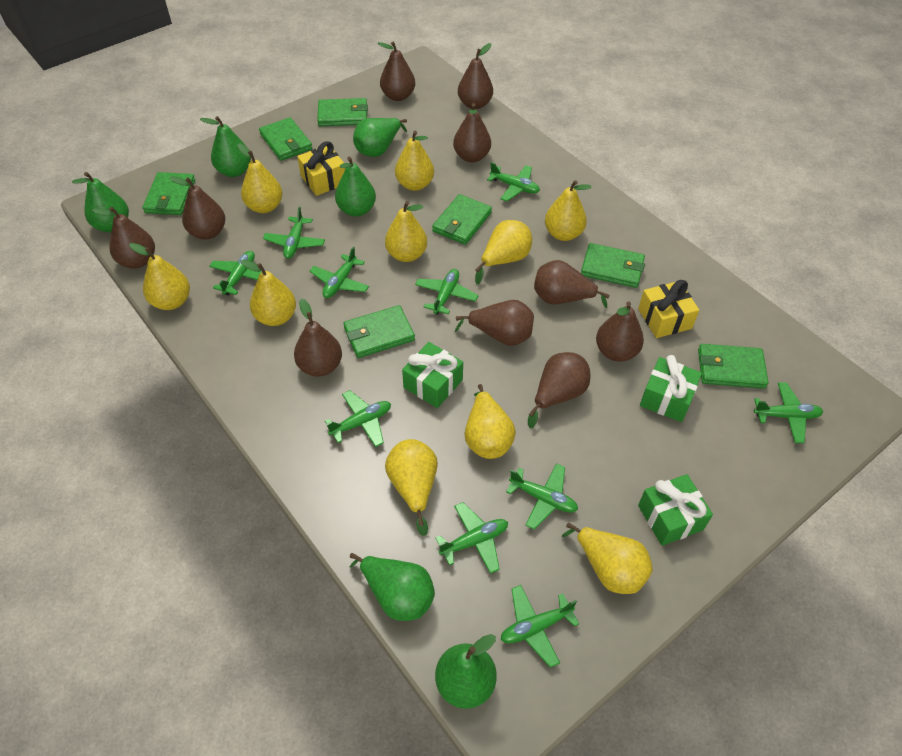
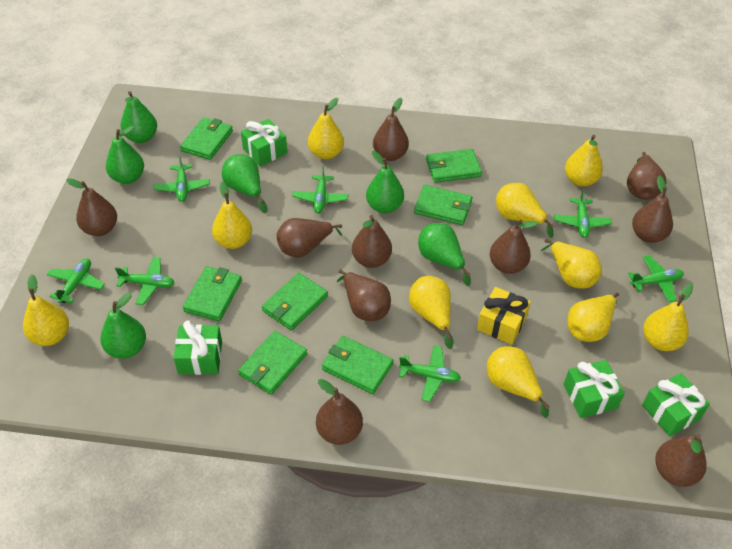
green gift: 3 -> 4
green plane: 10 -> 7
yellow gift: 2 -> 1

